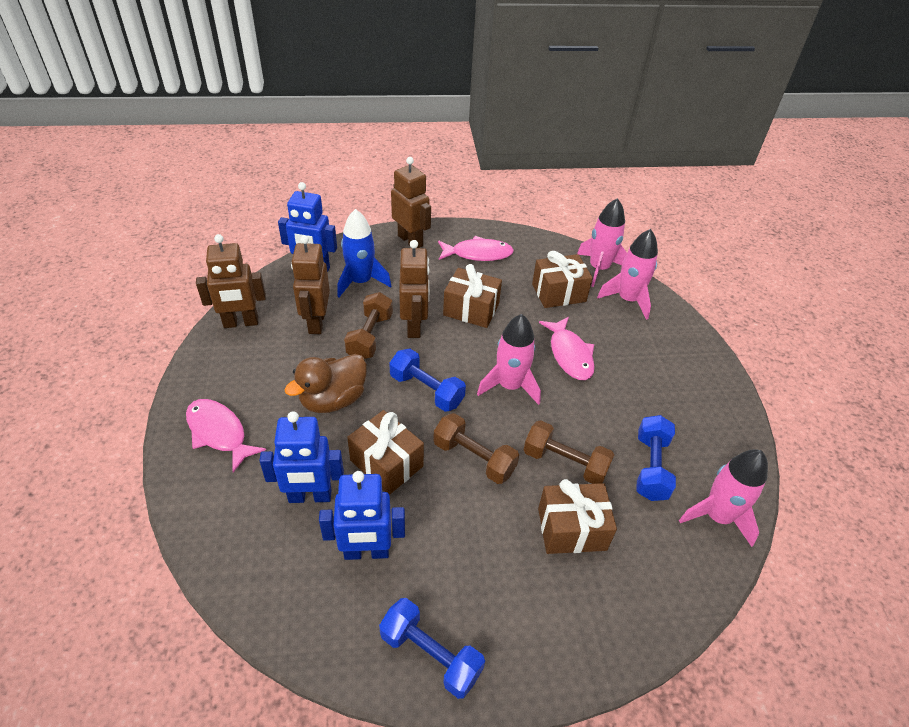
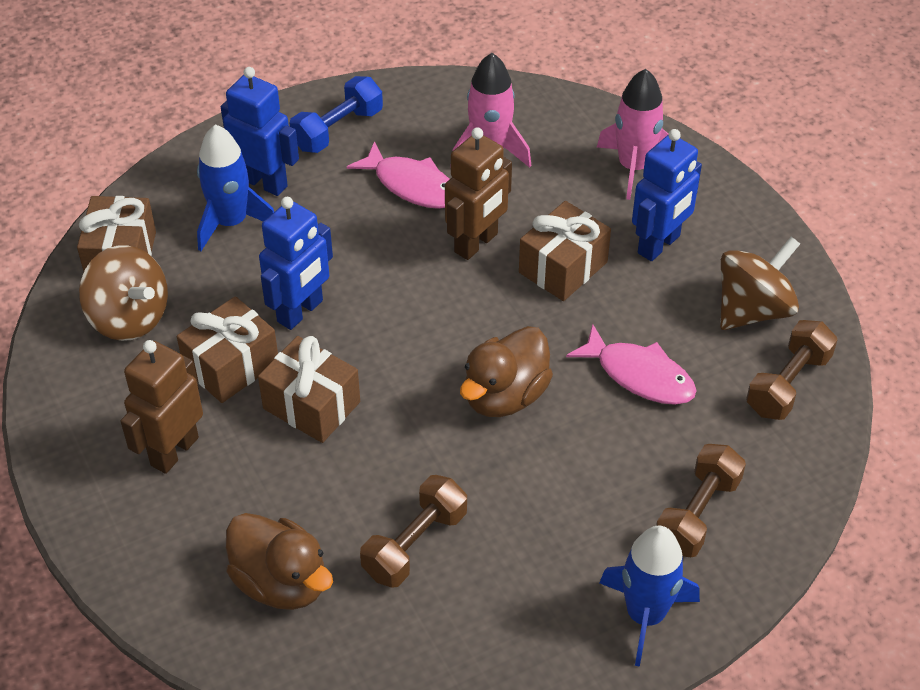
blue dumbbell: 3 -> 1
blue rocket: 1 -> 2
brown duck: 1 -> 2
brown robot: 4 -> 2
brown spinning top: 0 -> 2
pink fish: 3 -> 2
pink rocket: 4 -> 2

